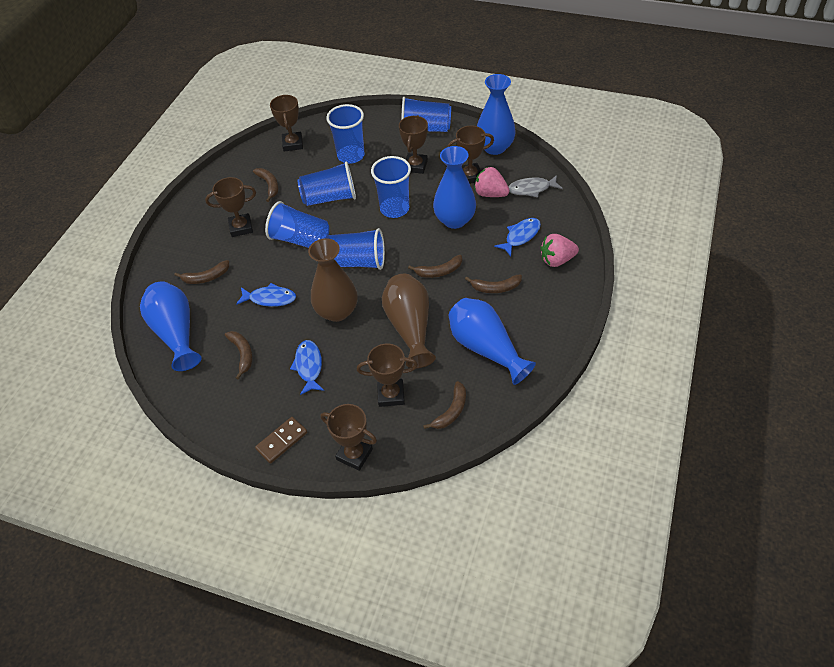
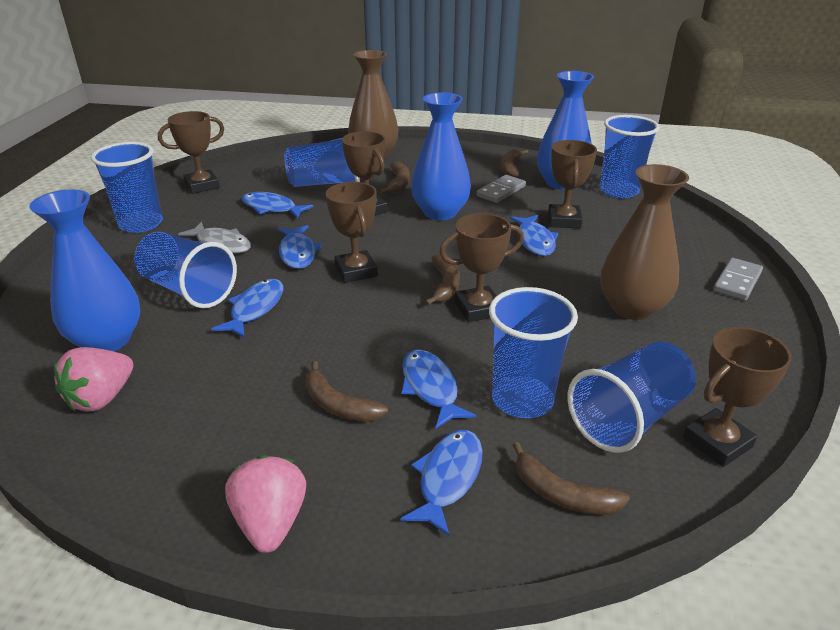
blue fish: 3 -> 6
blue vase: 4 -> 3
brown banana: 6 -> 5
brown domino: 1 -> 0
grey domino: 0 -> 2

